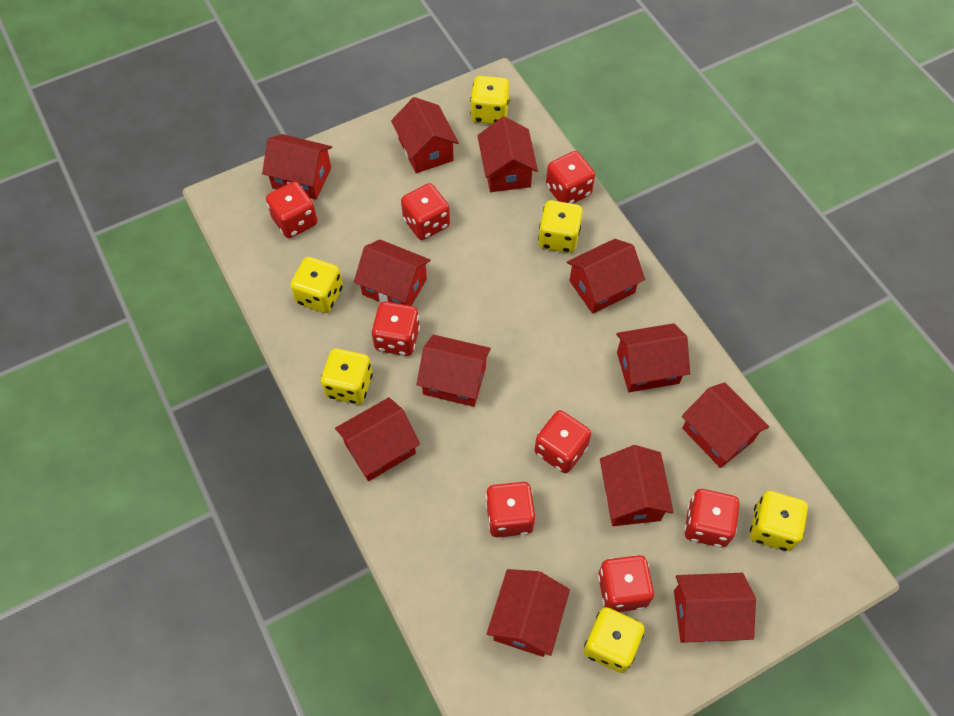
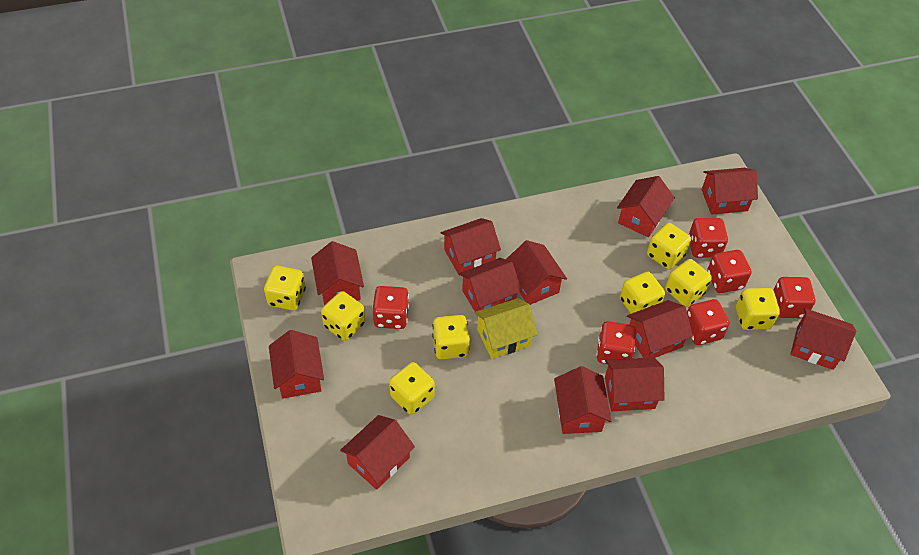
red dice: 8 -> 6
yellow dice: 6 -> 8
yellow house: 0 -> 1

